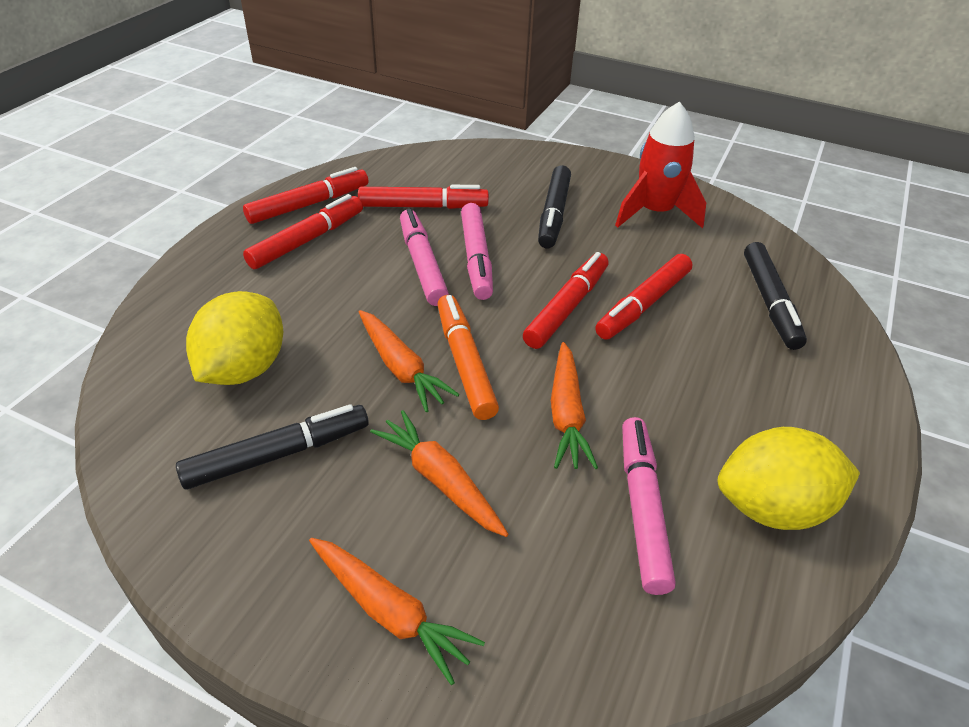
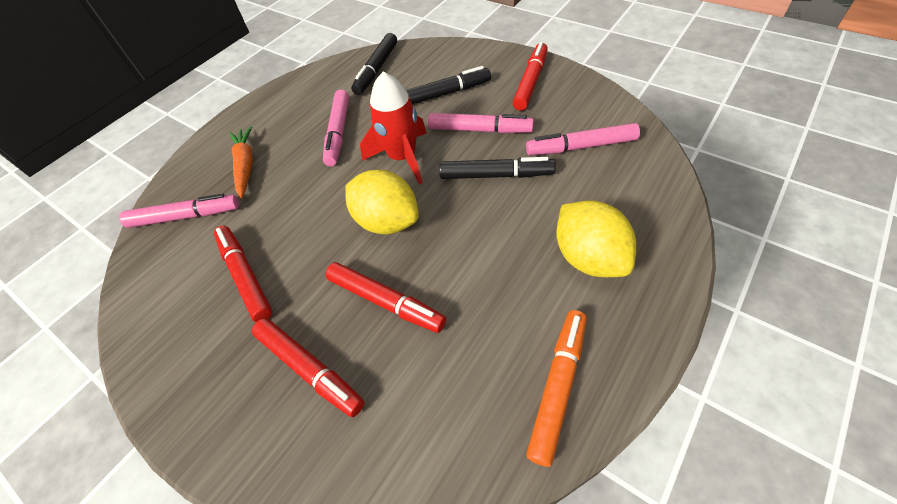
orange carrot: 4 -> 1
pink marker: 3 -> 4
red marker: 5 -> 4

